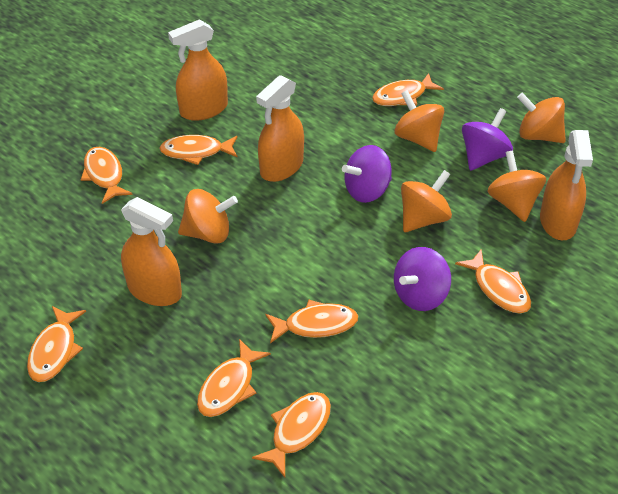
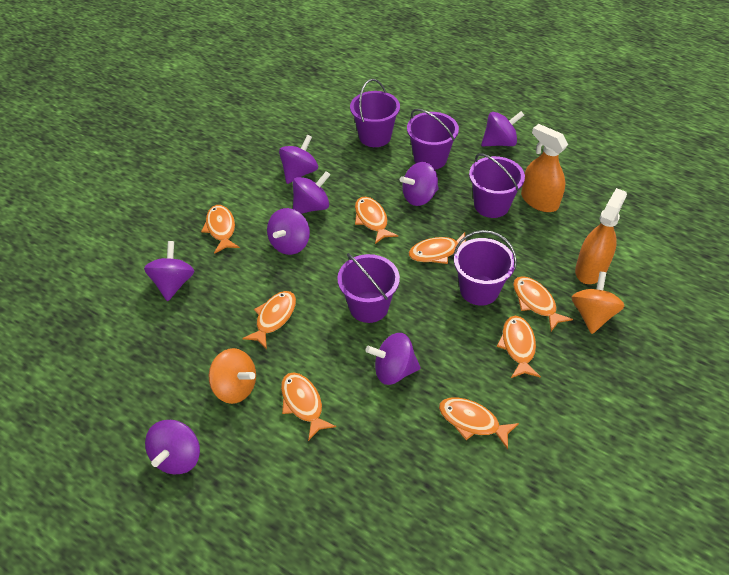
orange spinning top: 5 -> 2
orange spray bottle: 4 -> 2
purple bucket: 0 -> 5
purple spinning top: 3 -> 8

